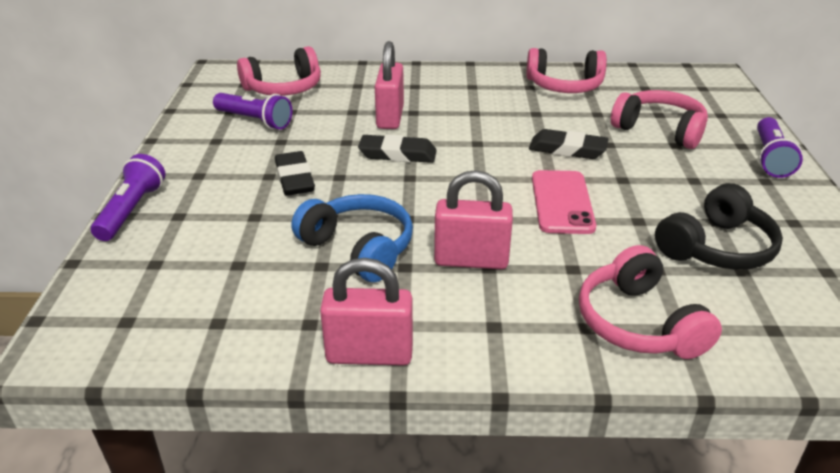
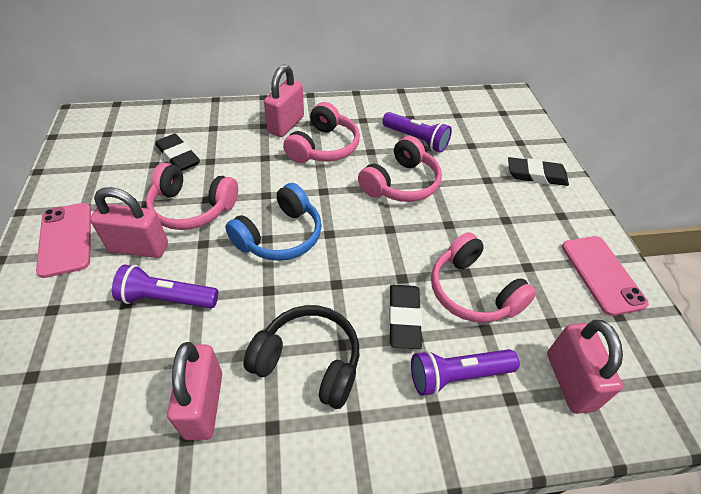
pink padlock: 3 -> 4
pink phone: 1 -> 2

